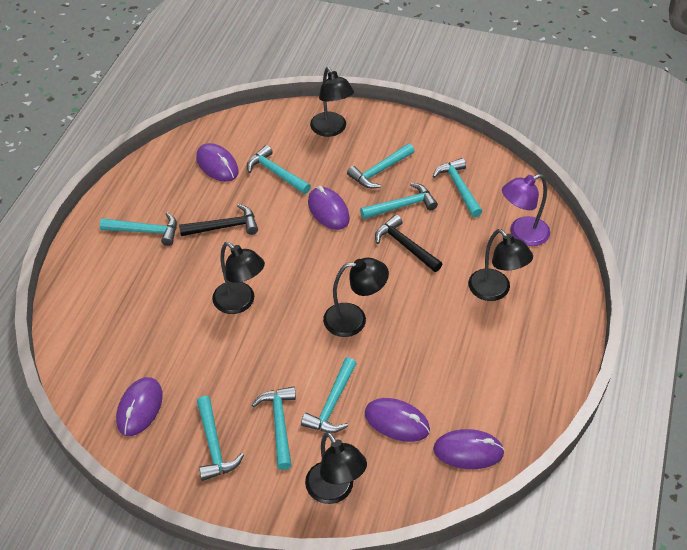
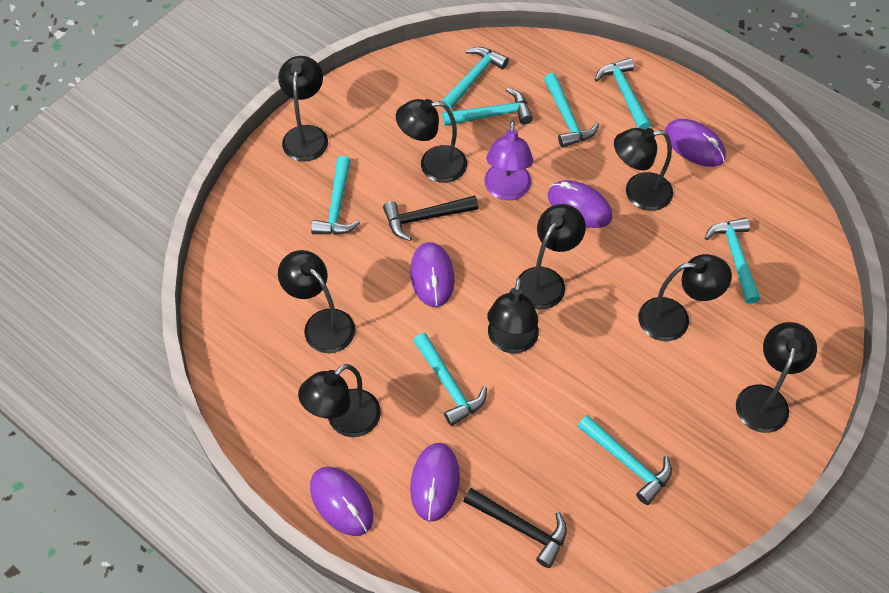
black lamp: 5 -> 9

